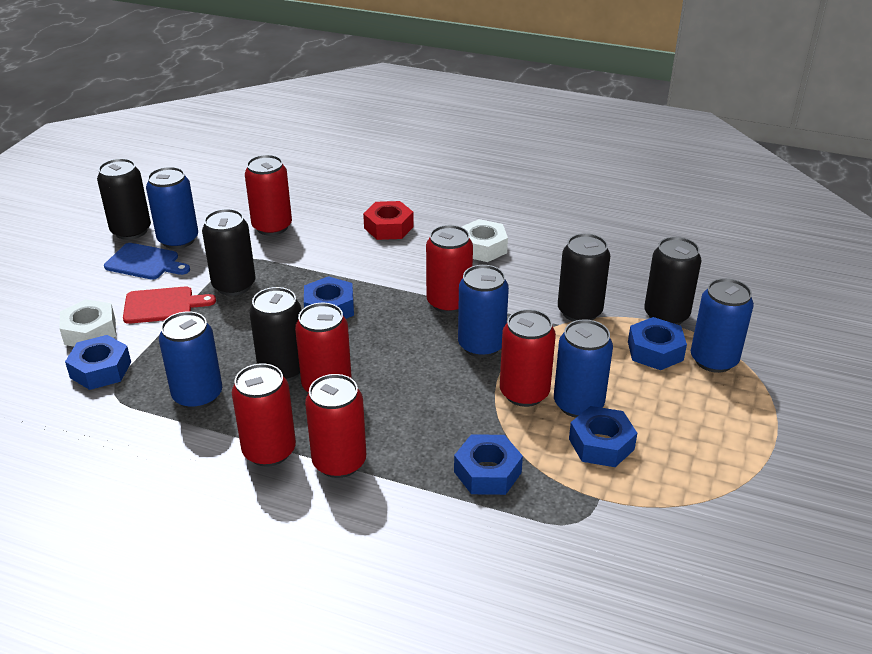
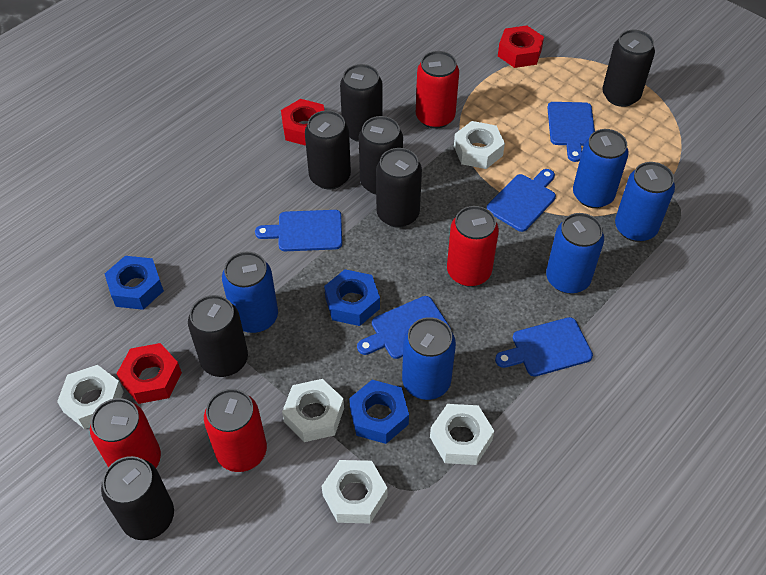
black can: 5 -> 7
blue cutting board: 1 -> 5
blue nut: 5 -> 3
red can: 6 -> 4
red cutting board: 1 -> 0
red nut: 1 -> 3
white nut: 2 -> 5

